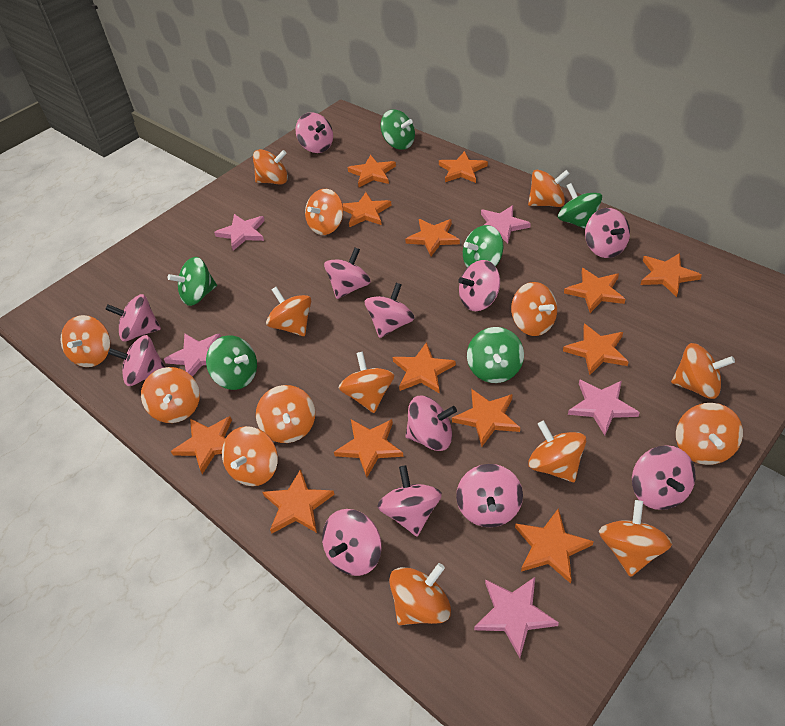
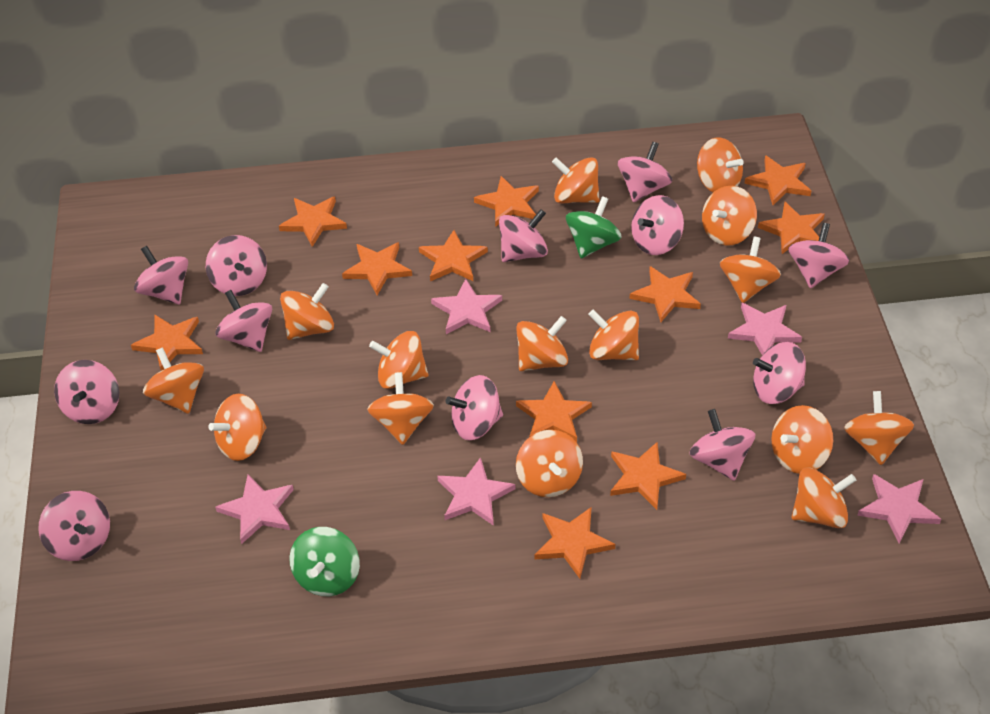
green spinning top: 6 -> 2
orange star: 13 -> 11

